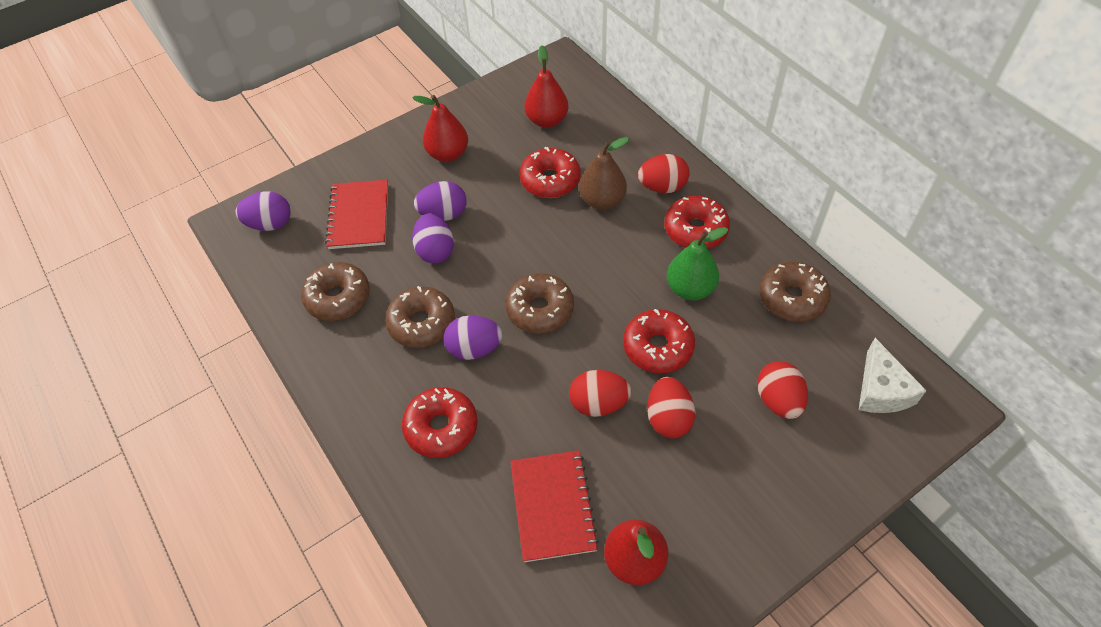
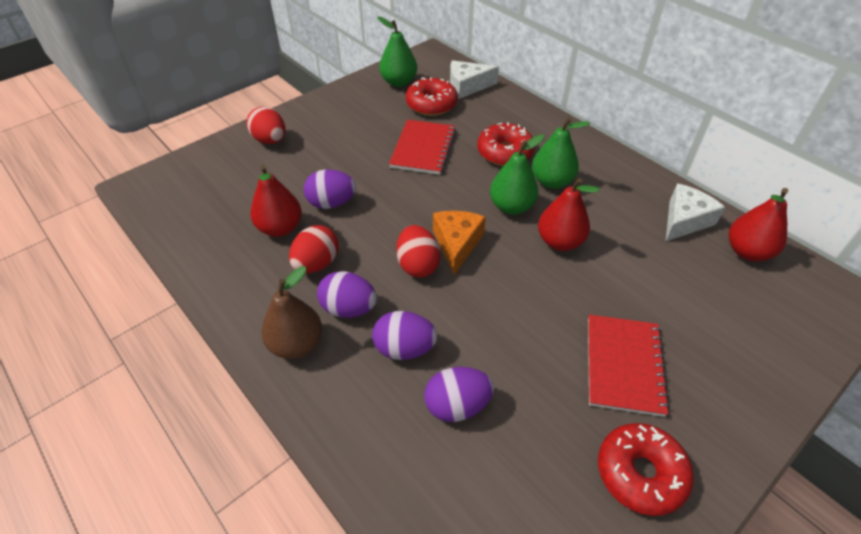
brown donut: 4 -> 0
green pear: 1 -> 3
orange cheese: 0 -> 1
red donut: 4 -> 3
red egg: 4 -> 3
white cheese: 1 -> 2

